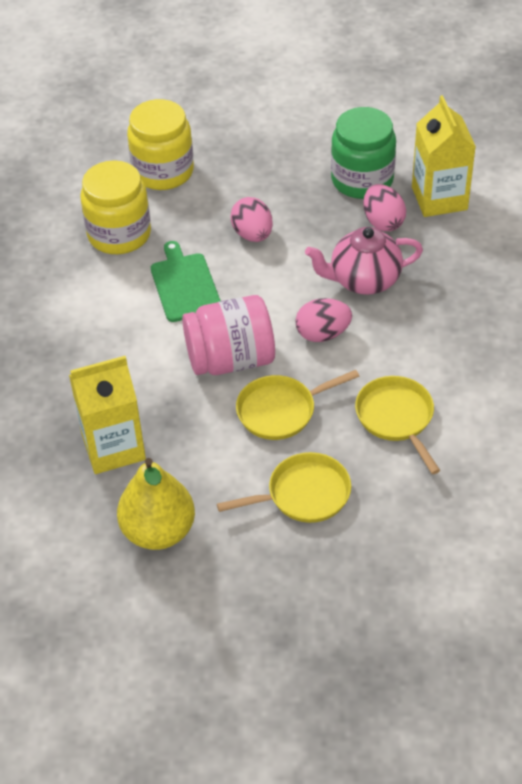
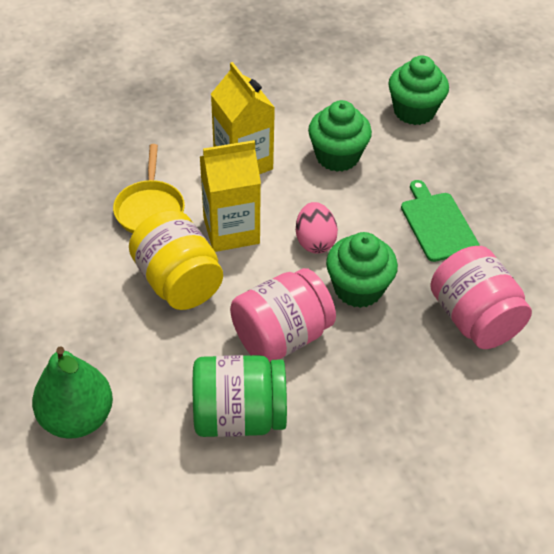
green cupcake: 0 -> 3
green pear: 0 -> 1
pink egg: 3 -> 1
pink jar: 1 -> 2
pink teapot: 1 -> 0
yellow jar: 2 -> 1
yellow pan: 3 -> 1
yellow pear: 1 -> 0

